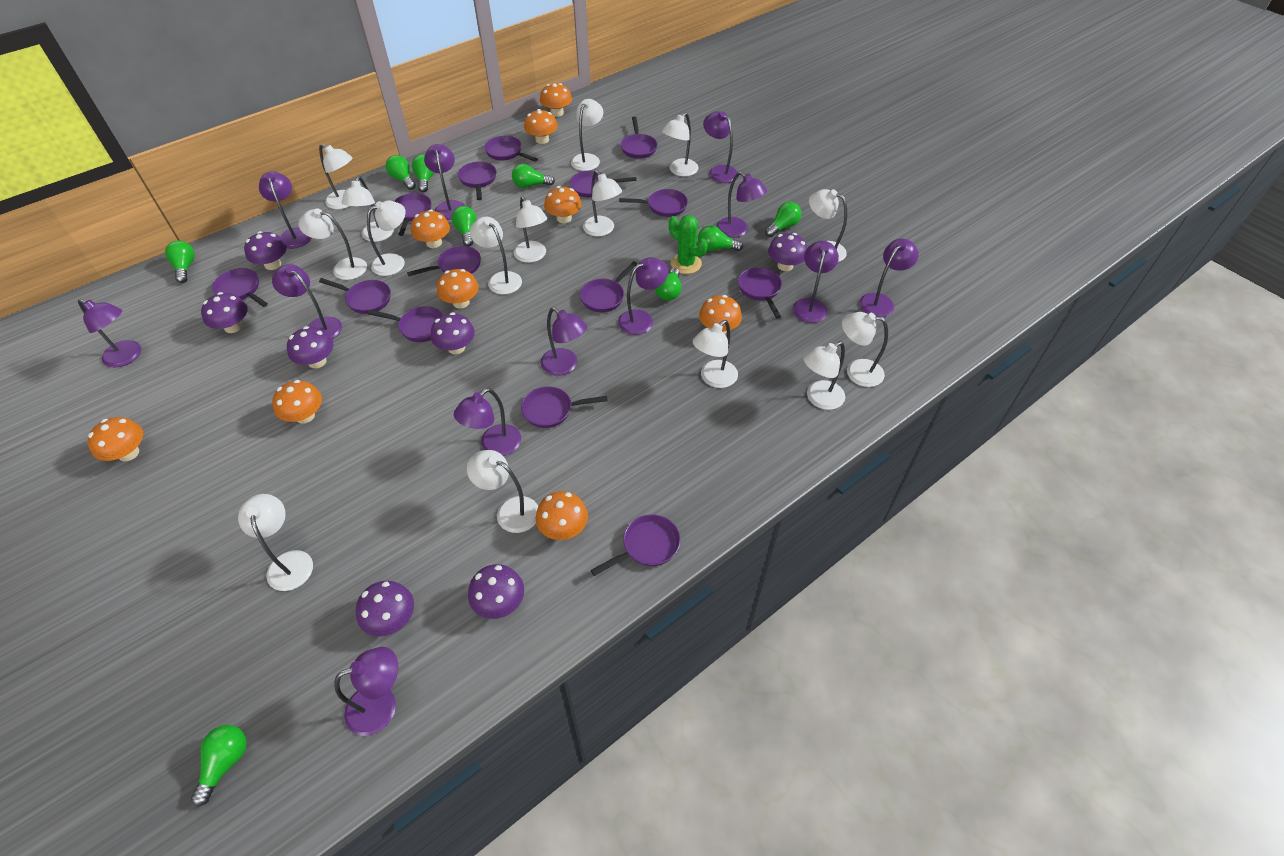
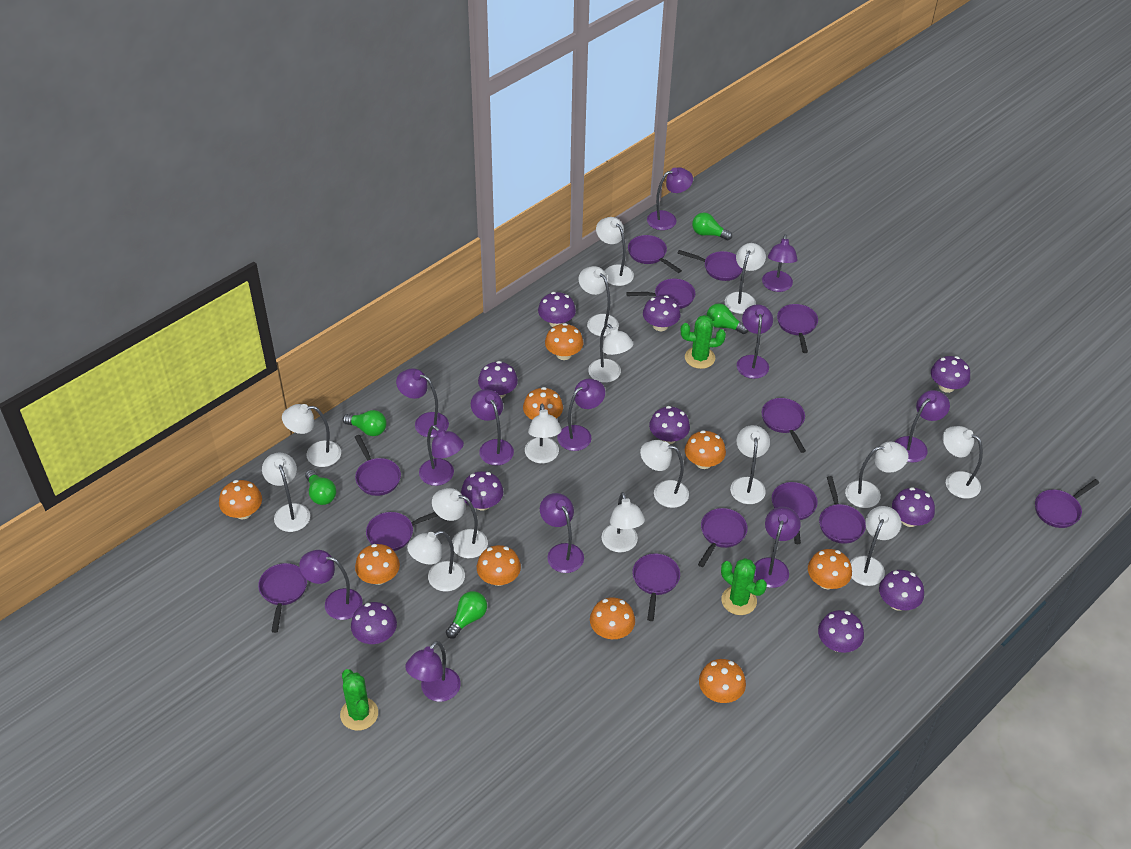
green cactus: 1 -> 3
green light bulb: 9 -> 5
purple mushroom: 7 -> 10
purple pan: 14 -> 13

